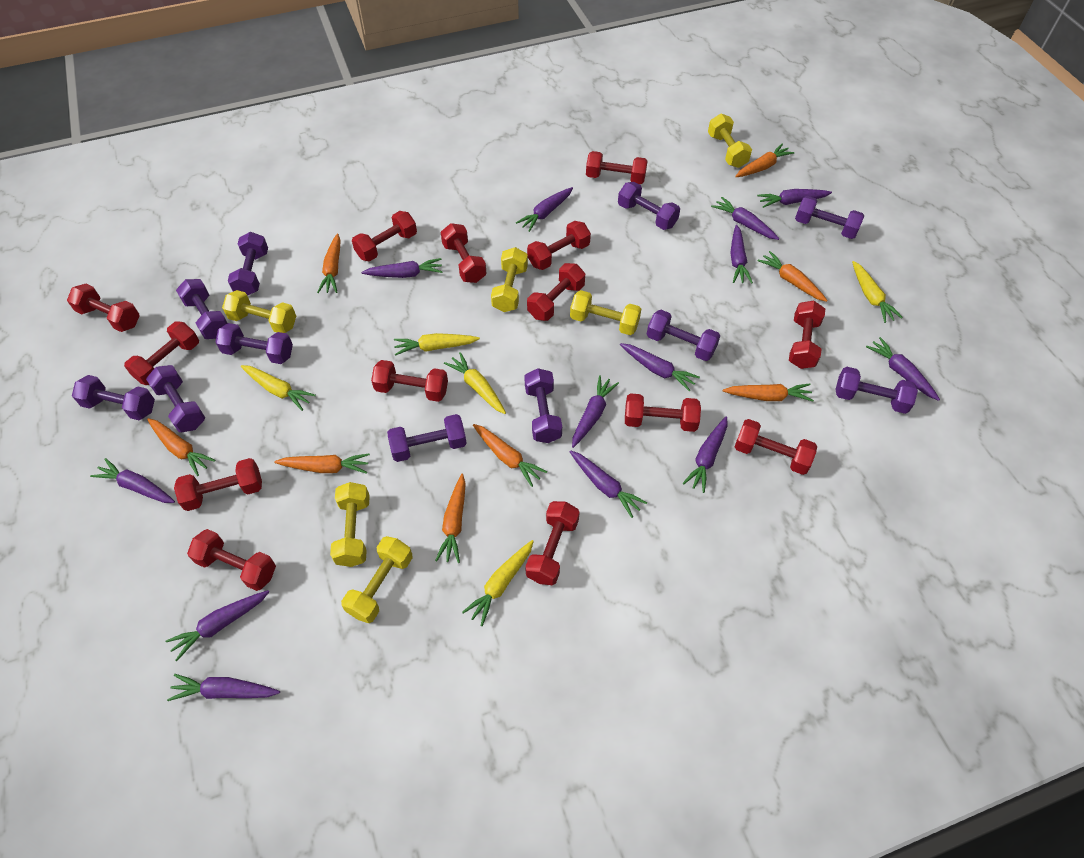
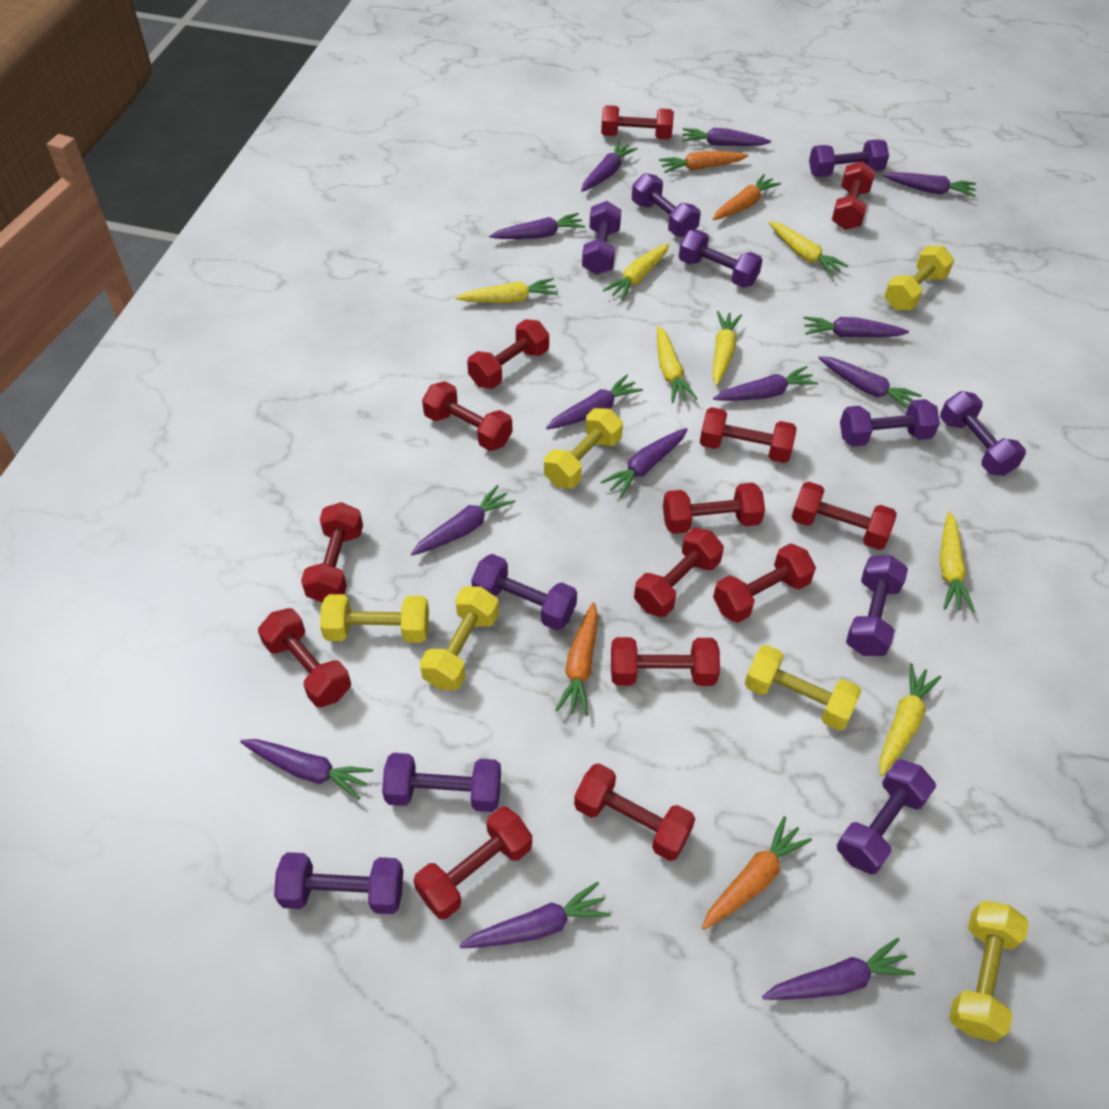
orange carrot: 8 -> 4
yellow carrot: 5 -> 7

